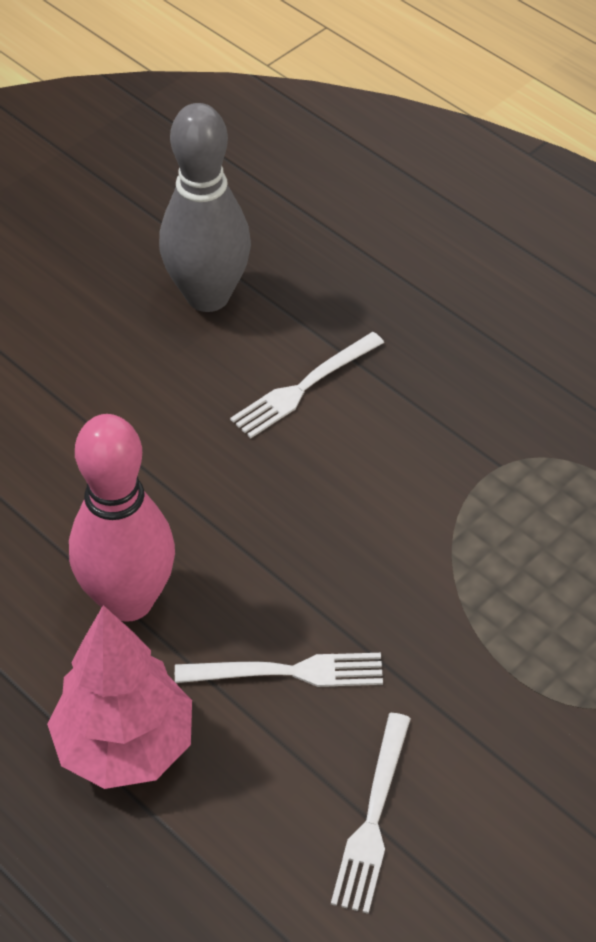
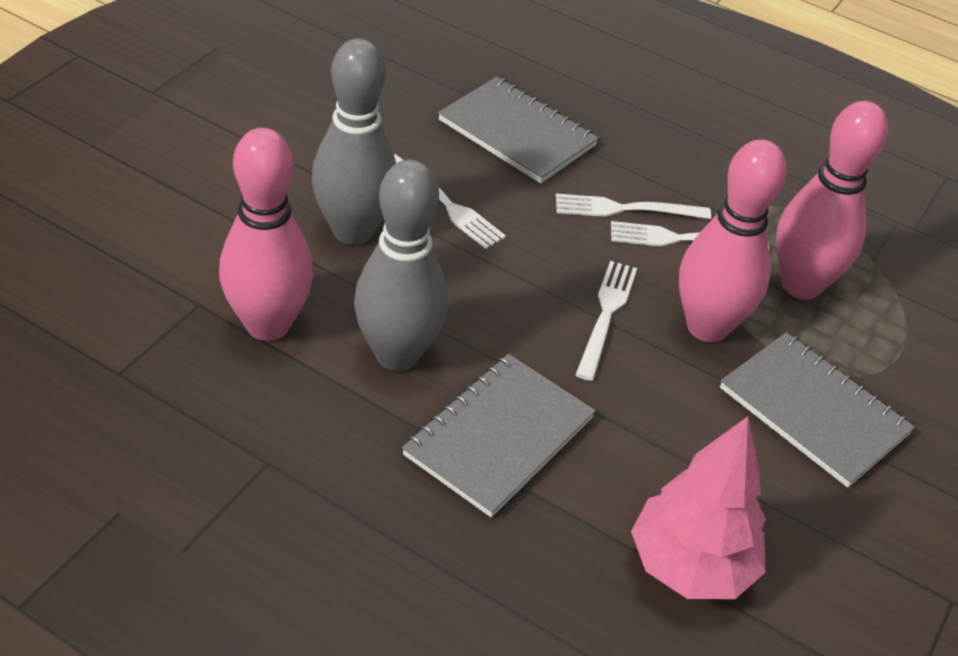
grey bowling pin: 1 -> 2
grey notebook: 0 -> 3
pink bowling pin: 1 -> 3
white fork: 3 -> 4

